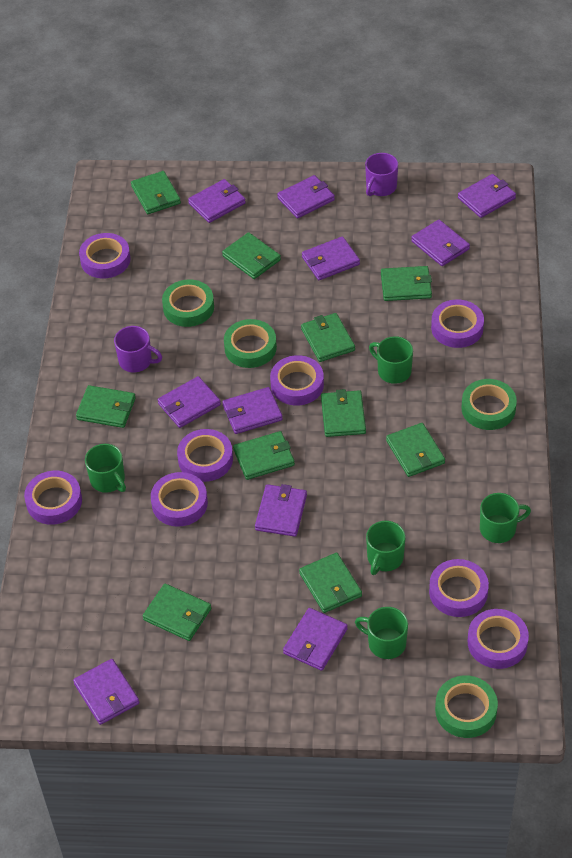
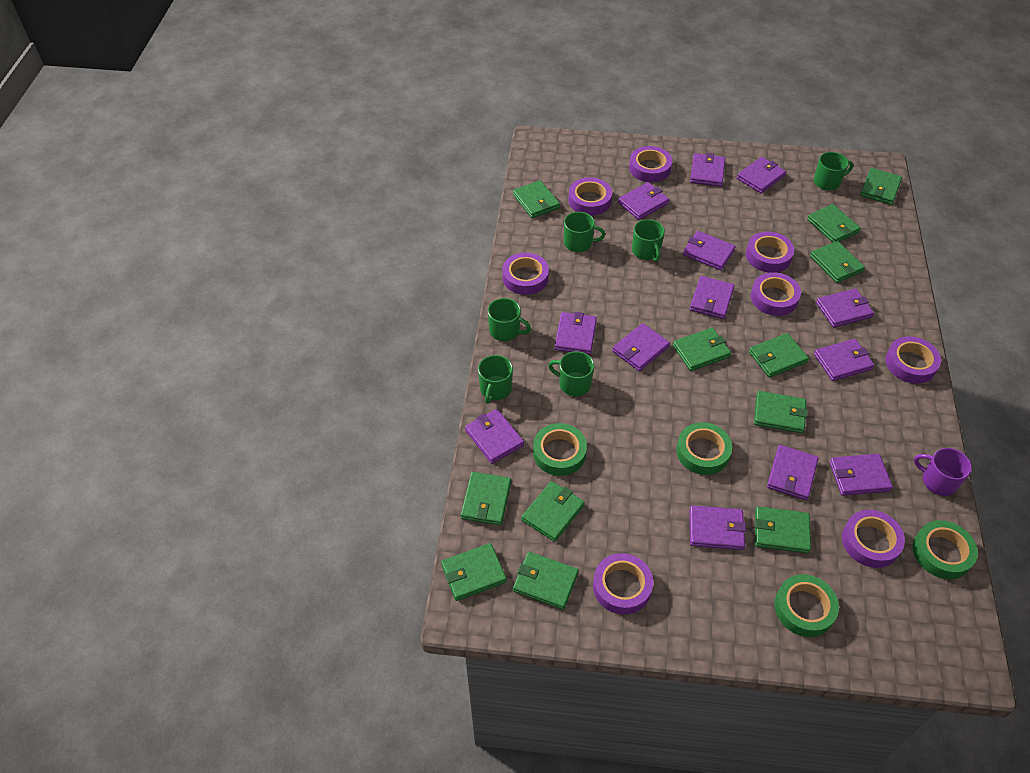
green mug: 5 -> 6
green wallet: 10 -> 12
purple mug: 2 -> 1
purple wallet: 10 -> 13

